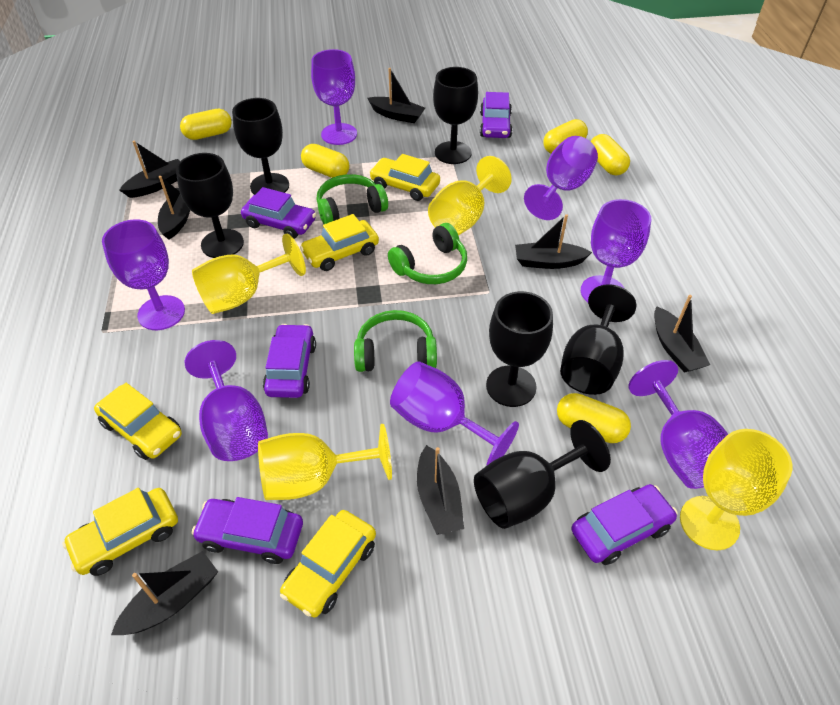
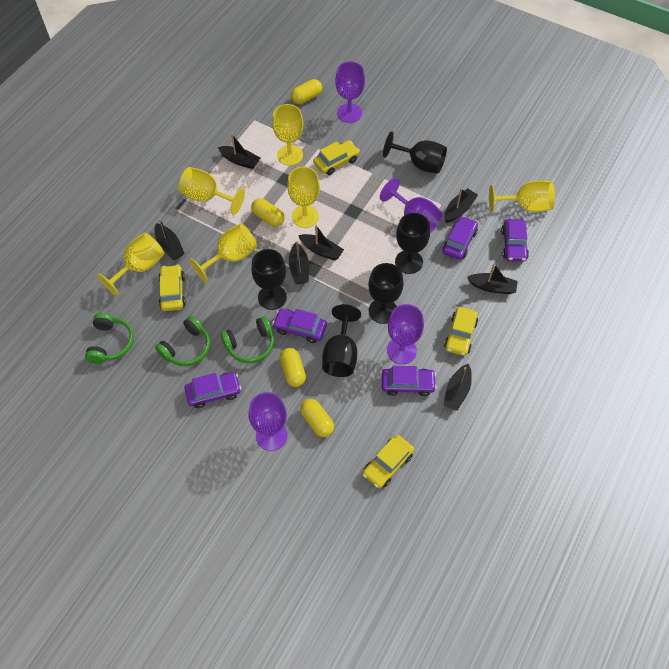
black goblet: 6 -> 5
purple goblet: 7 -> 4
yellow capsule: 5 -> 4
yellow car: 5 -> 4
yellow goblet: 4 -> 6

